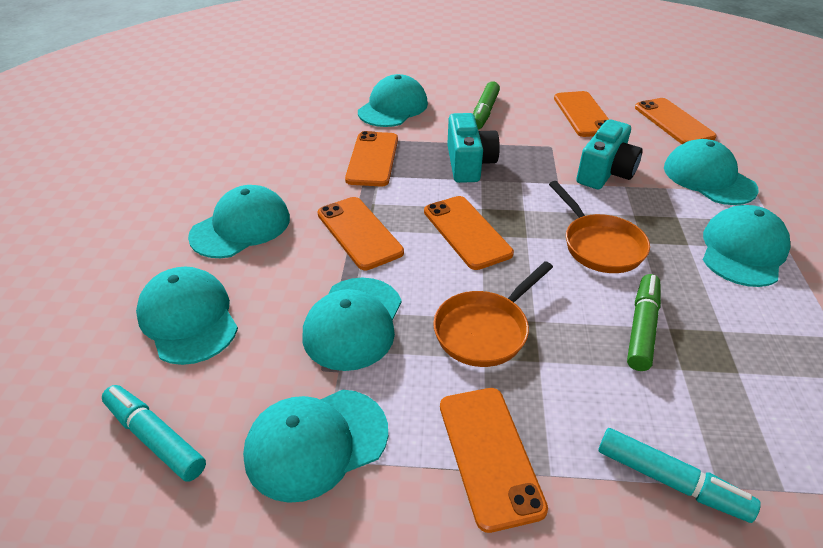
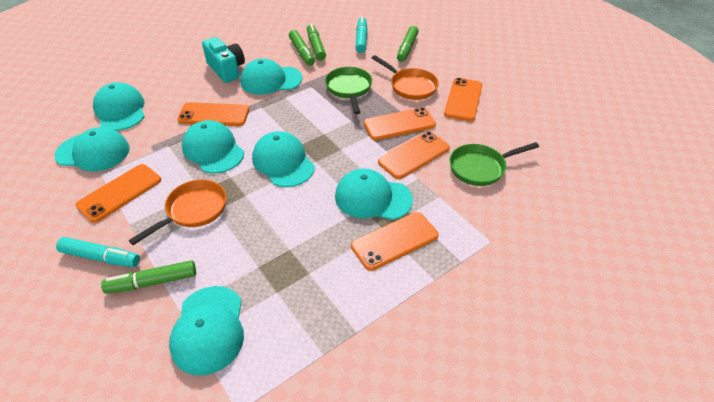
green marker: 2 -> 4
green pan: 0 -> 2
turquoise camera: 2 -> 1

